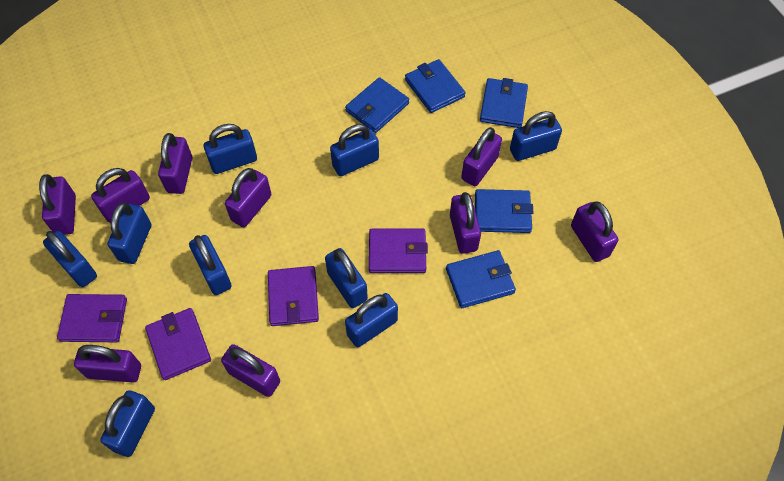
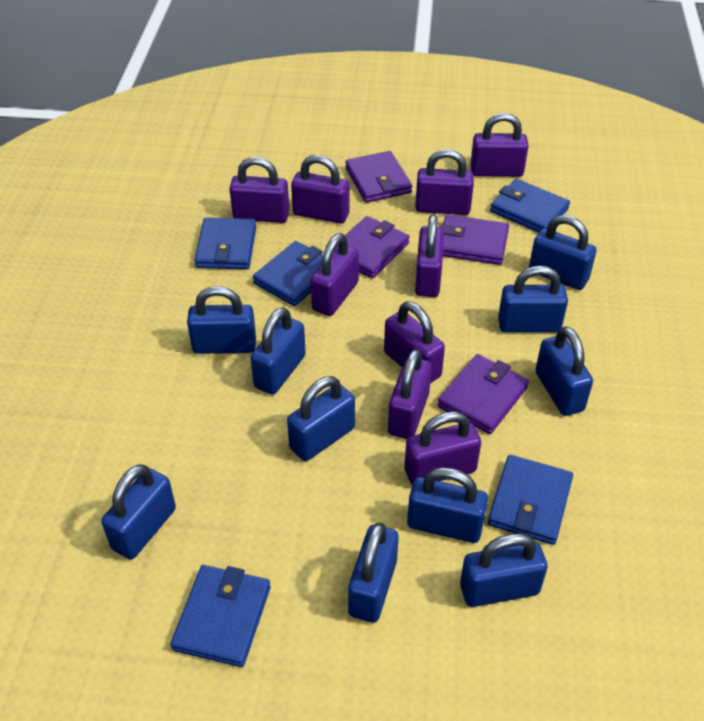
blue padlock: 9 -> 10

